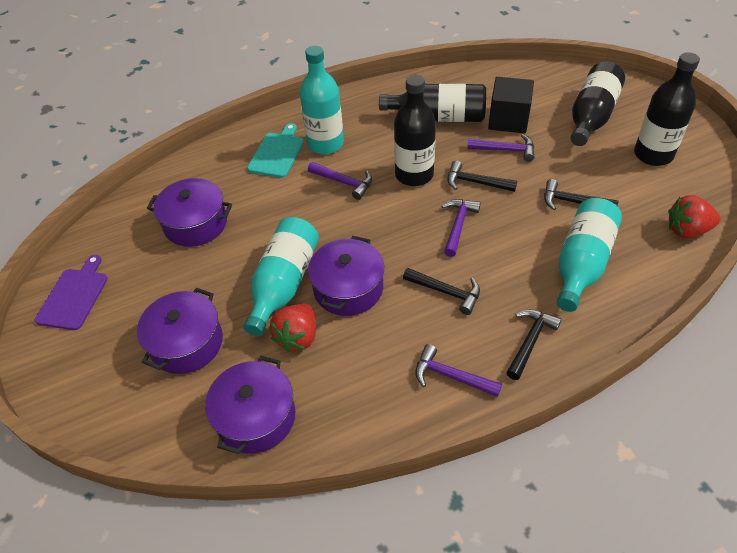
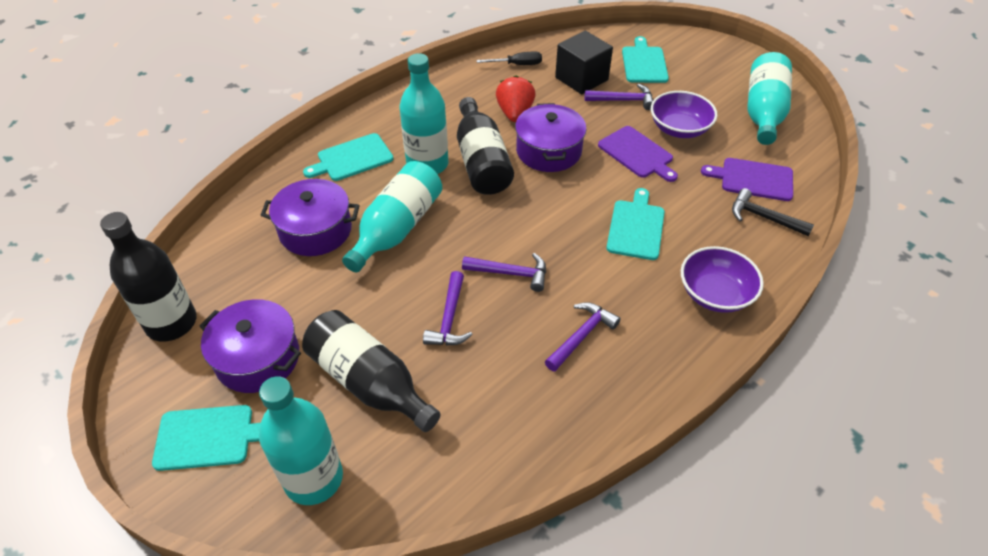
black bottle: 4 -> 3
black hammer: 4 -> 1
black screwdriver: 0 -> 1
purple bowl: 0 -> 2
purple cutting board: 1 -> 2
purple pot: 4 -> 3
red strawberry: 2 -> 1
turquoise bottle: 3 -> 4
turquoise cutting board: 1 -> 4

